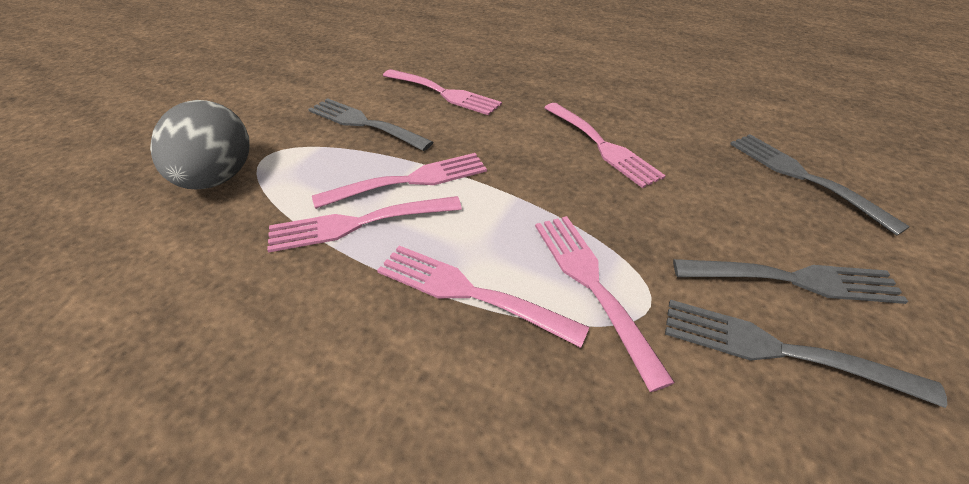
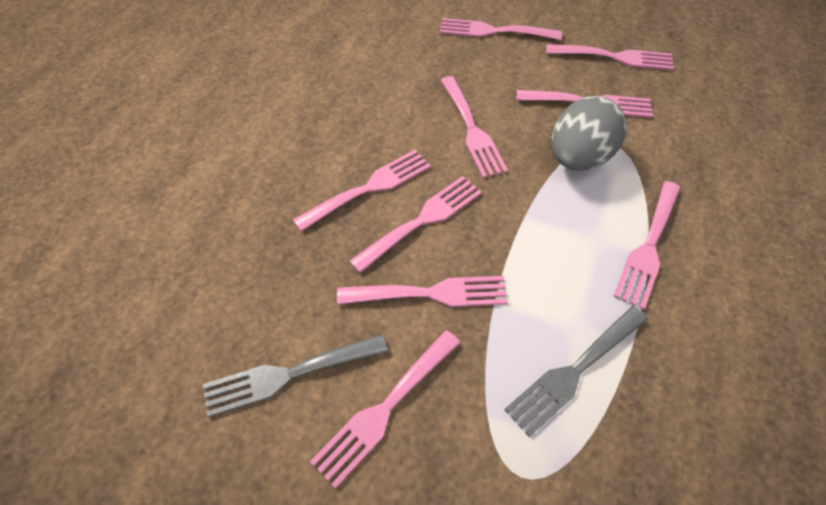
grey fork: 4 -> 2
pink fork: 6 -> 9

